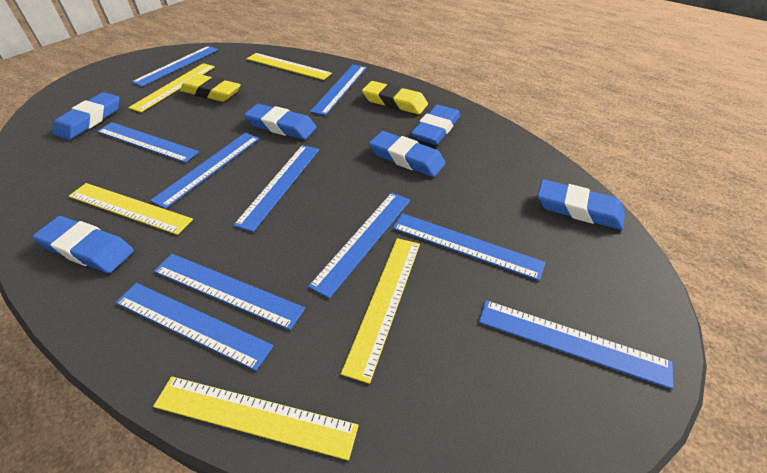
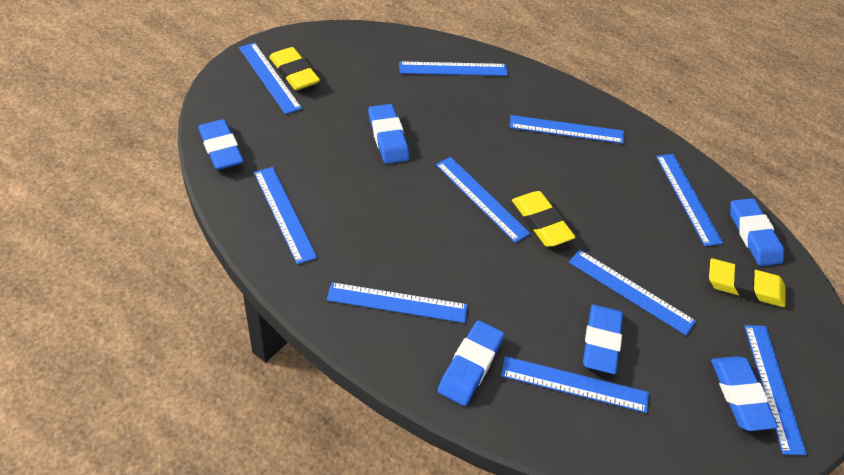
yellow eraser: 2 -> 3
yellow ruler: 5 -> 0

